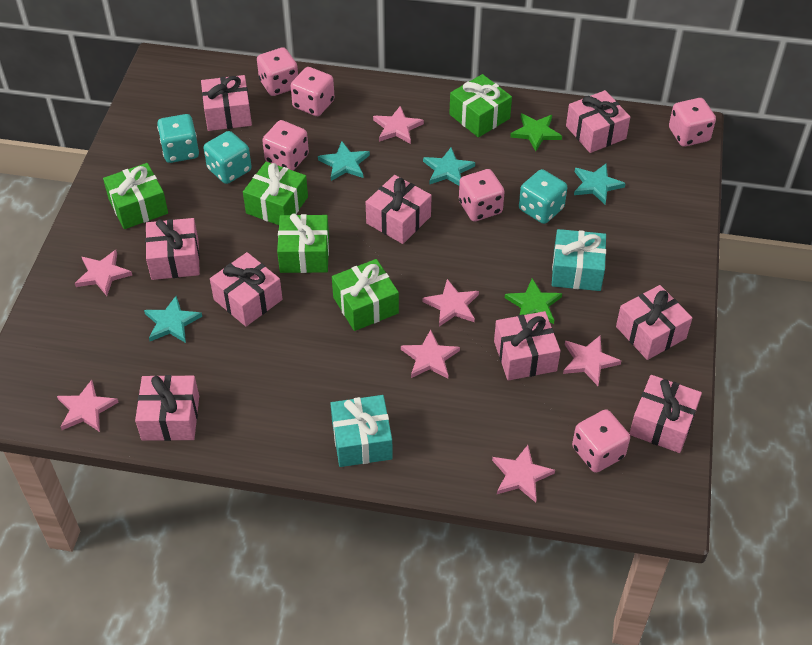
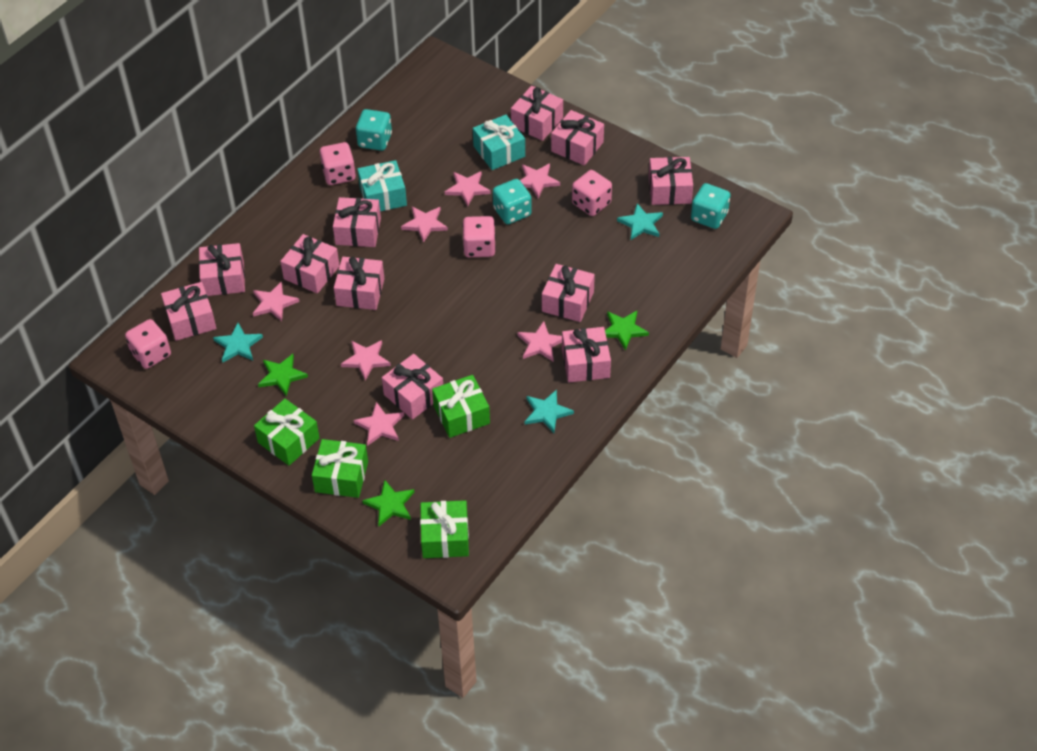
green gift: 5 -> 4
green star: 2 -> 3
pink dice: 6 -> 4
pink gift: 9 -> 11
turquoise star: 4 -> 3

